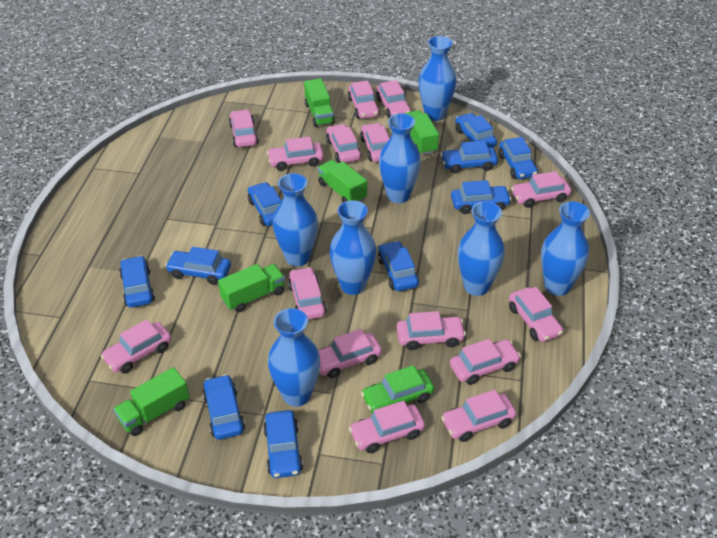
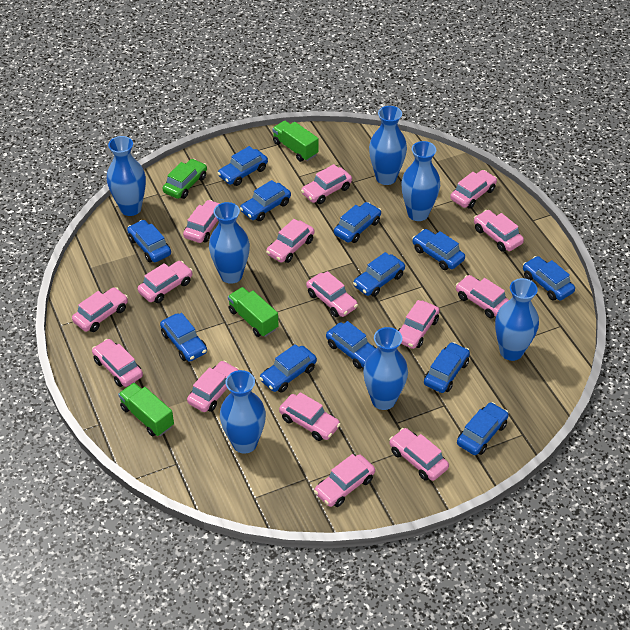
blue car: 10 -> 12
green truck: 5 -> 3

